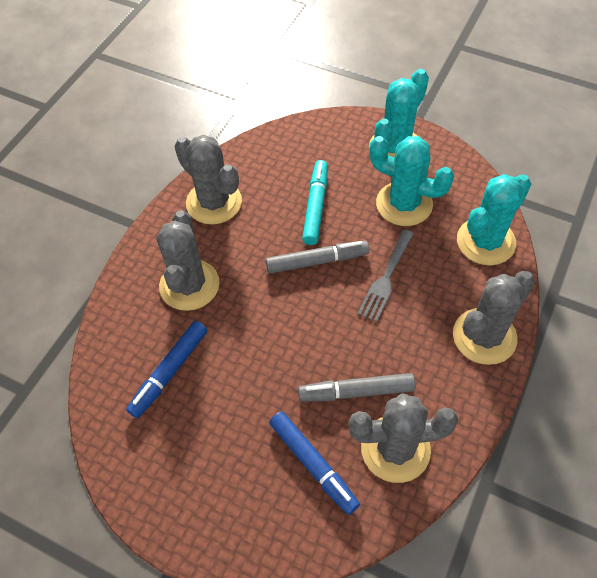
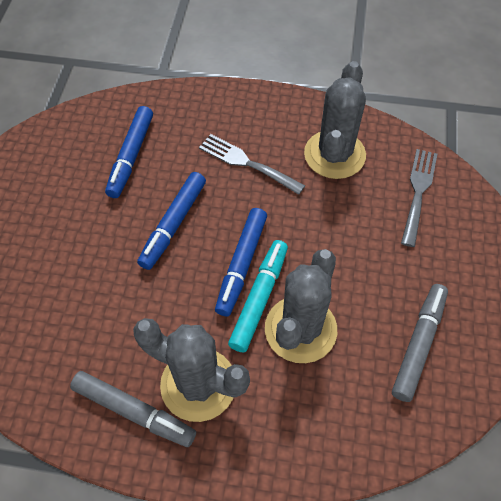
blue marker: 2 -> 3
grey cactus: 4 -> 3
grey fork: 1 -> 2
turquoise cactus: 3 -> 0

